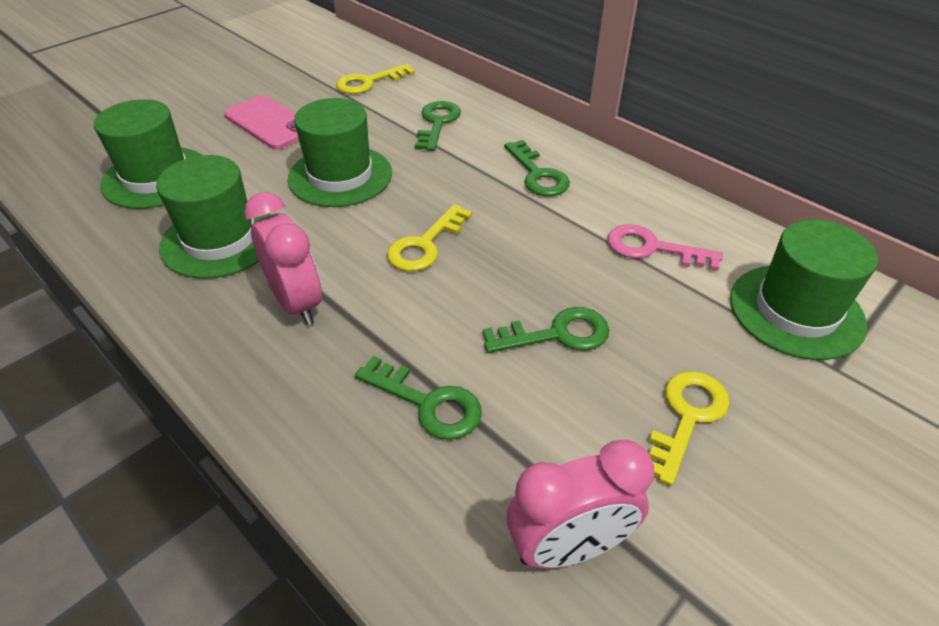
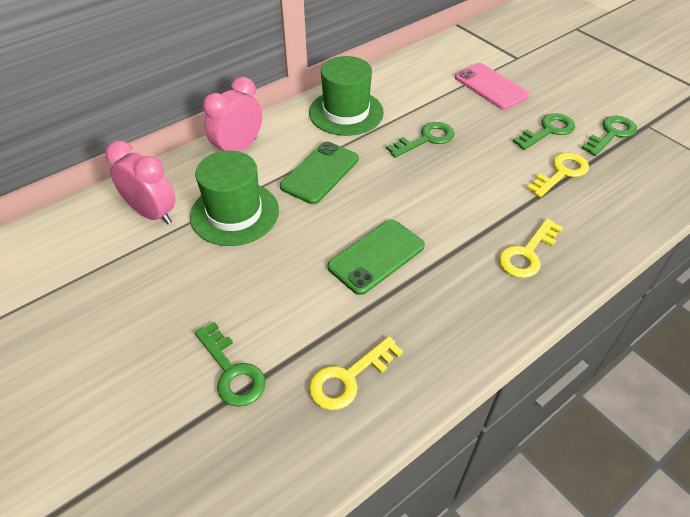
green hat: 4 -> 2
green phone: 0 -> 2
pink key: 1 -> 0

